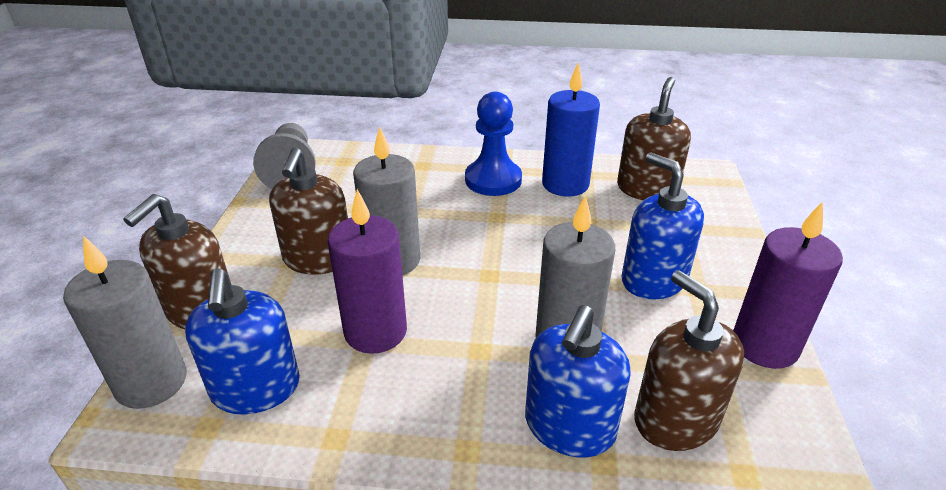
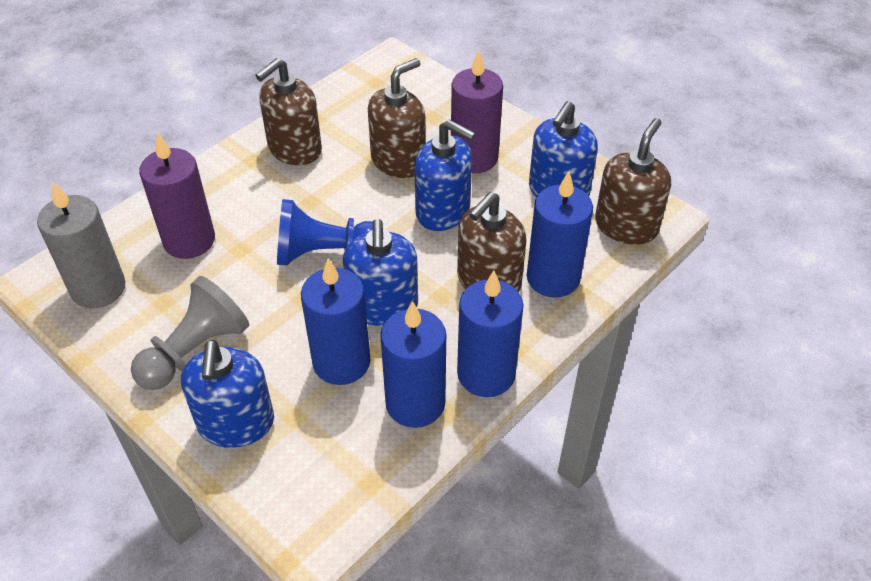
blue candle: 1 -> 4
blue soap dispenser: 3 -> 4
grey candle: 3 -> 1

